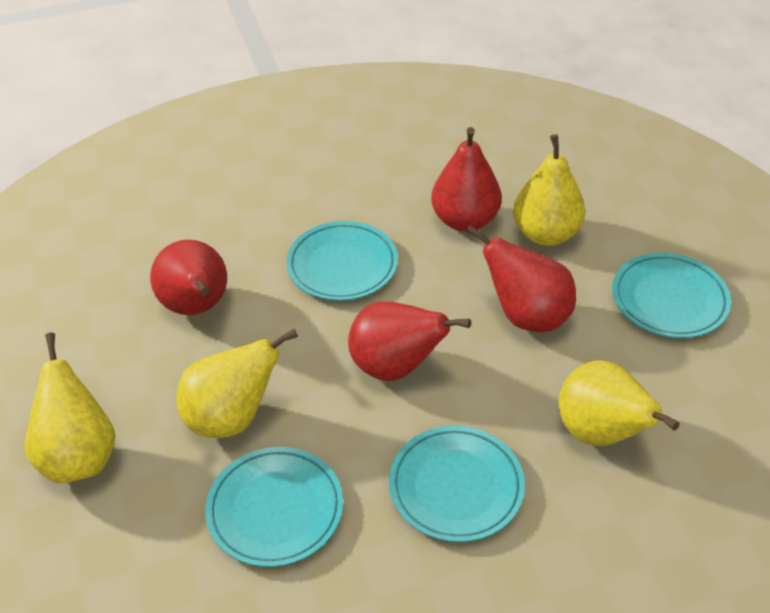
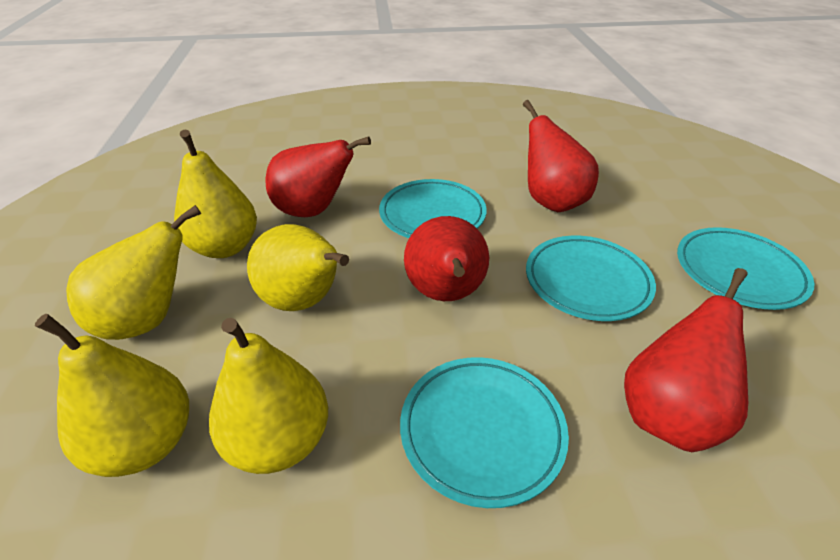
yellow pear: 4 -> 5

